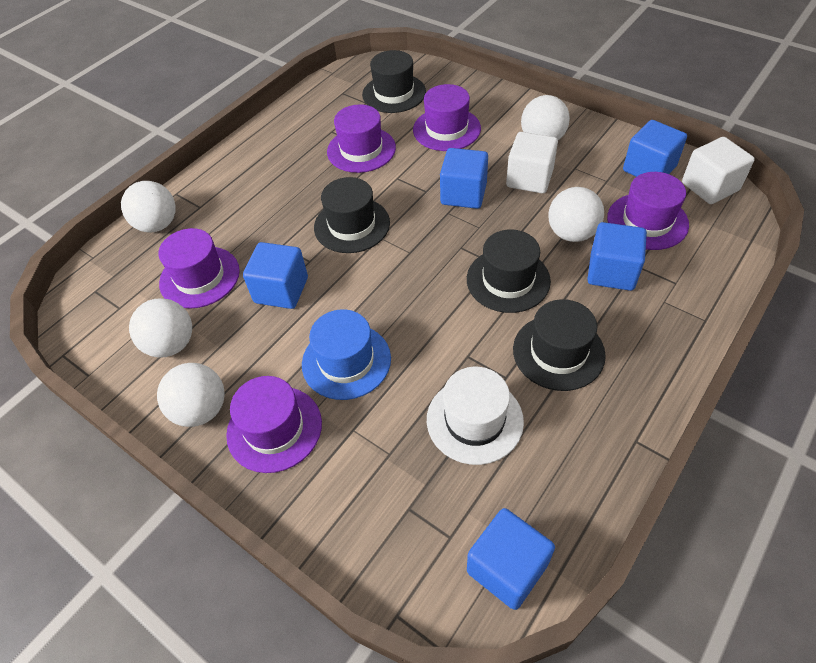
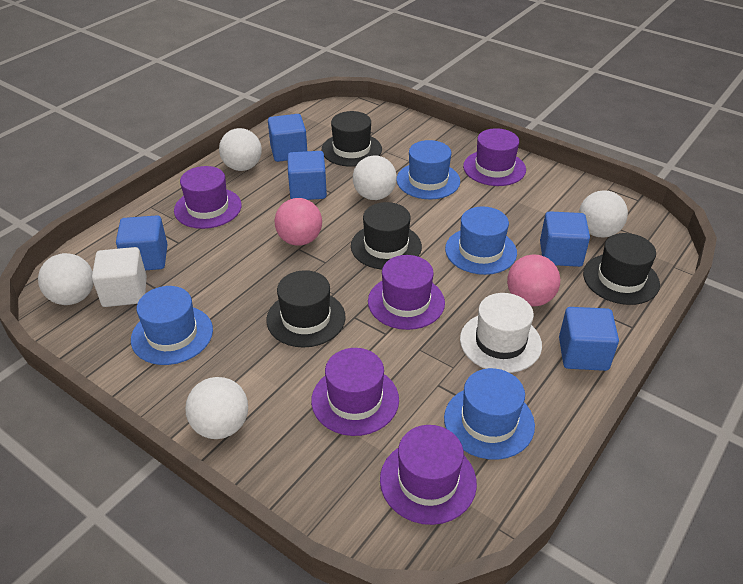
blue hat: 1 -> 4
pink ball: 0 -> 2
white cube: 2 -> 1

